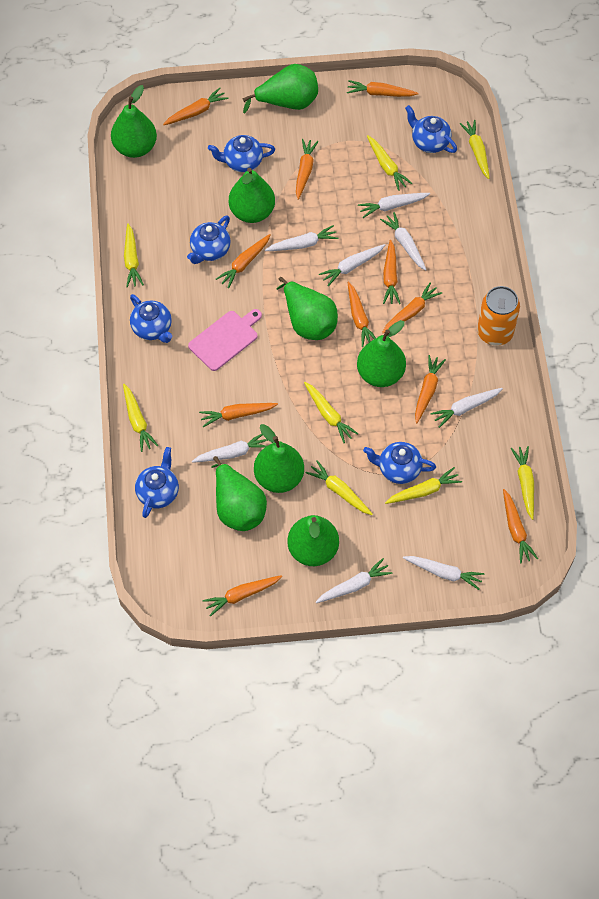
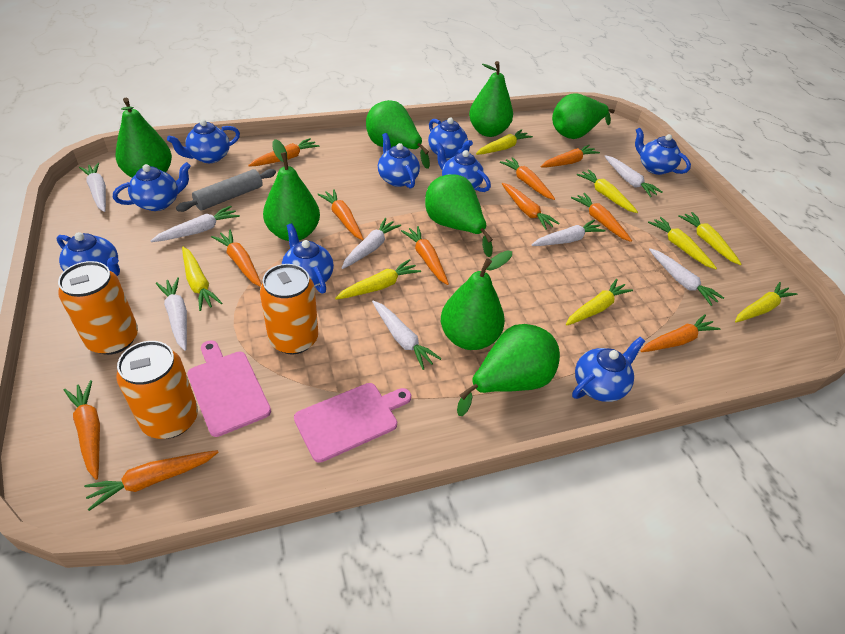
blue teapot: 6 -> 9
grey rolling pin: 0 -> 1
orange can: 1 -> 3
pink cutting board: 1 -> 2

